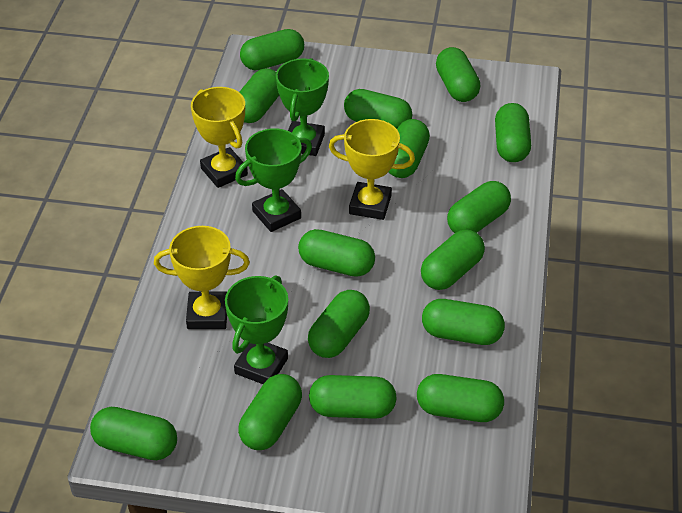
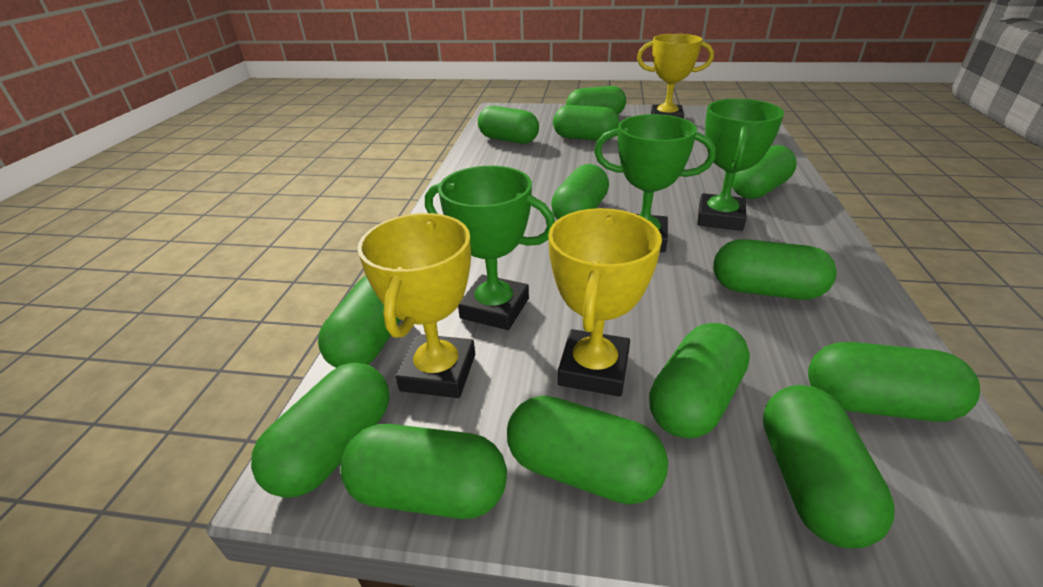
green capsule: 15 -> 13

